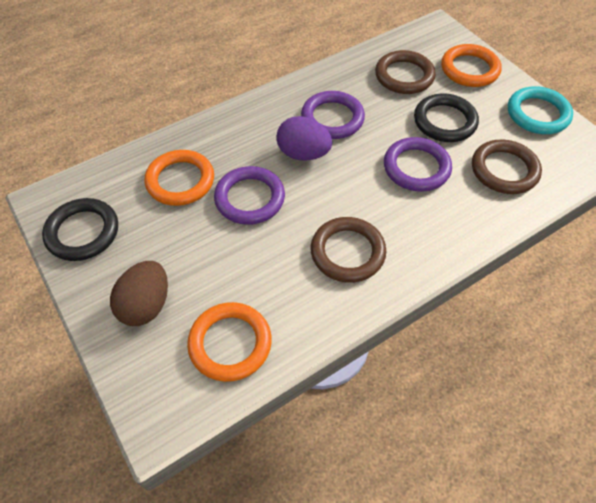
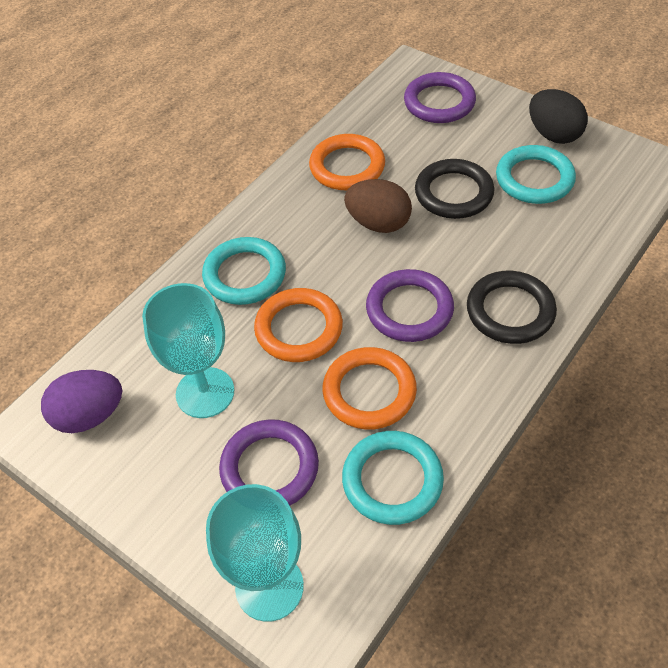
black egg: 0 -> 1
brown ring: 3 -> 0
turquoise goblet: 0 -> 2
turquoise ring: 1 -> 3

